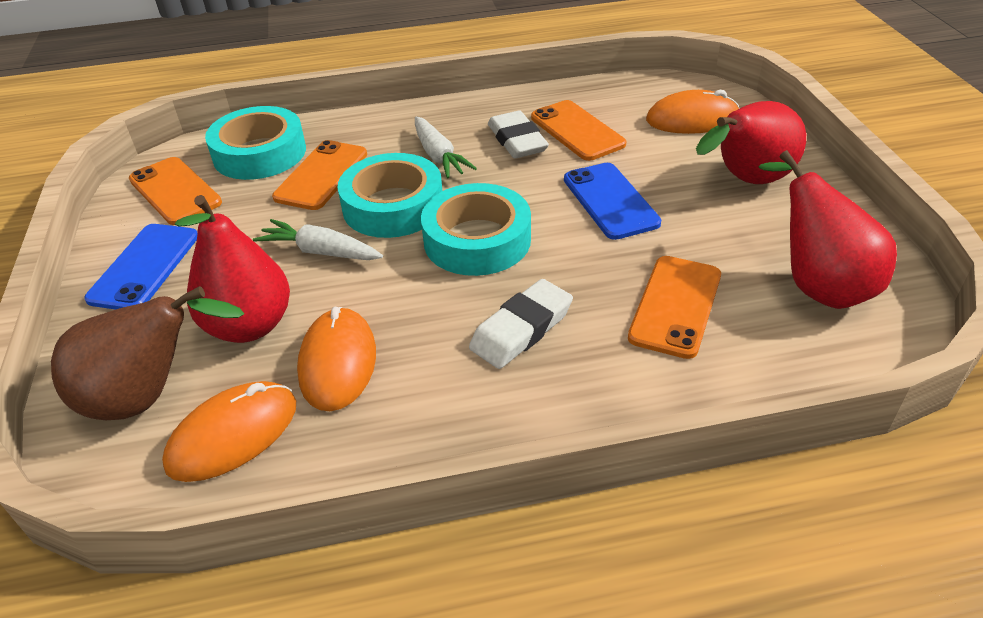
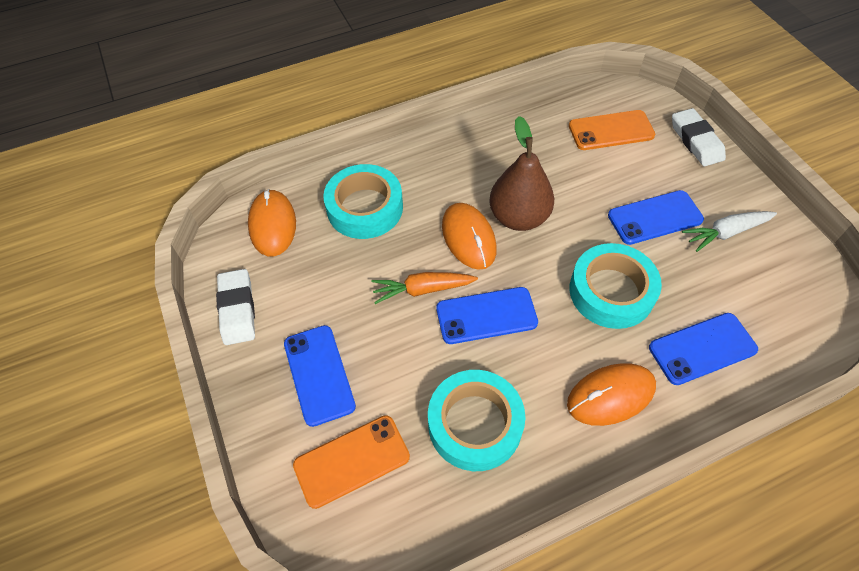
blue phone: 2 -> 4
orange carrot: 0 -> 1
orange phone: 4 -> 2
red pear: 3 -> 0
white carrot: 2 -> 1

